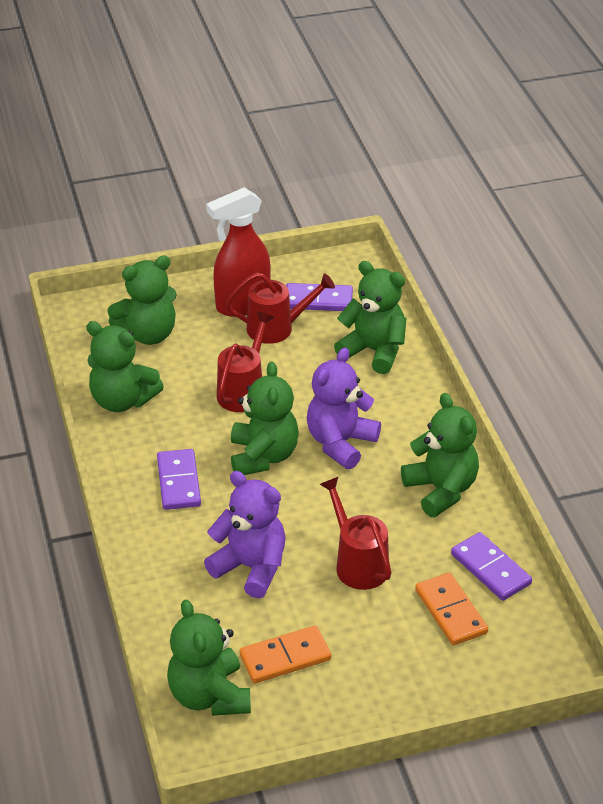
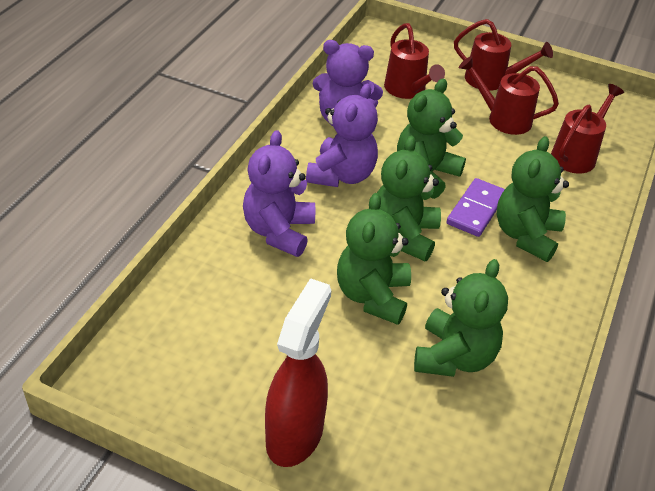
green teddy bear: 6 -> 5
orange domino: 2 -> 0
purple domino: 3 -> 1
purple teddy bear: 2 -> 3
red watering can: 3 -> 4

